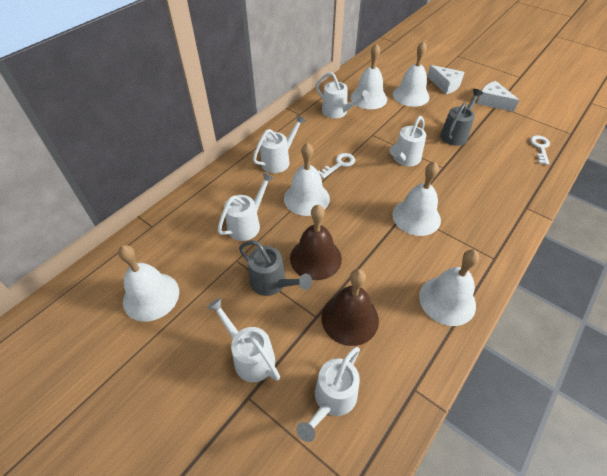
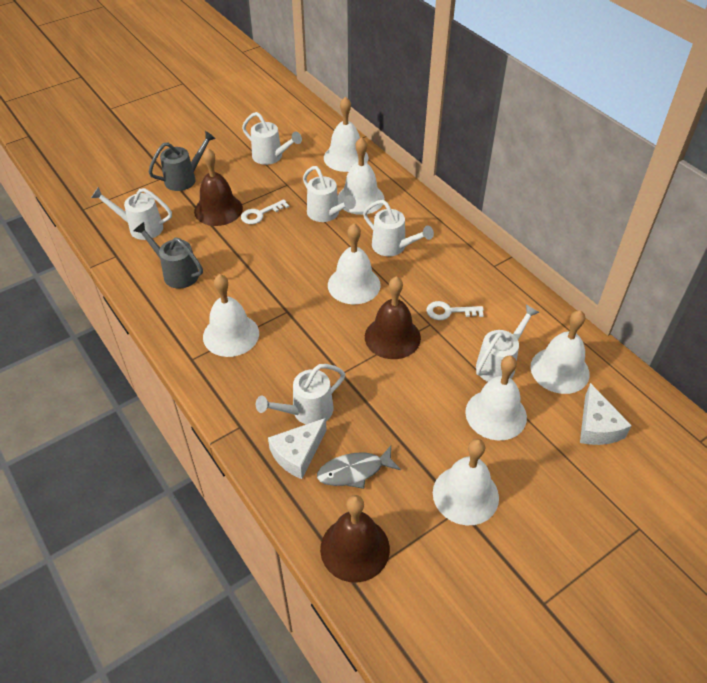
brown bell: 2 -> 3
grey fish: 0 -> 1
white bell: 6 -> 7

